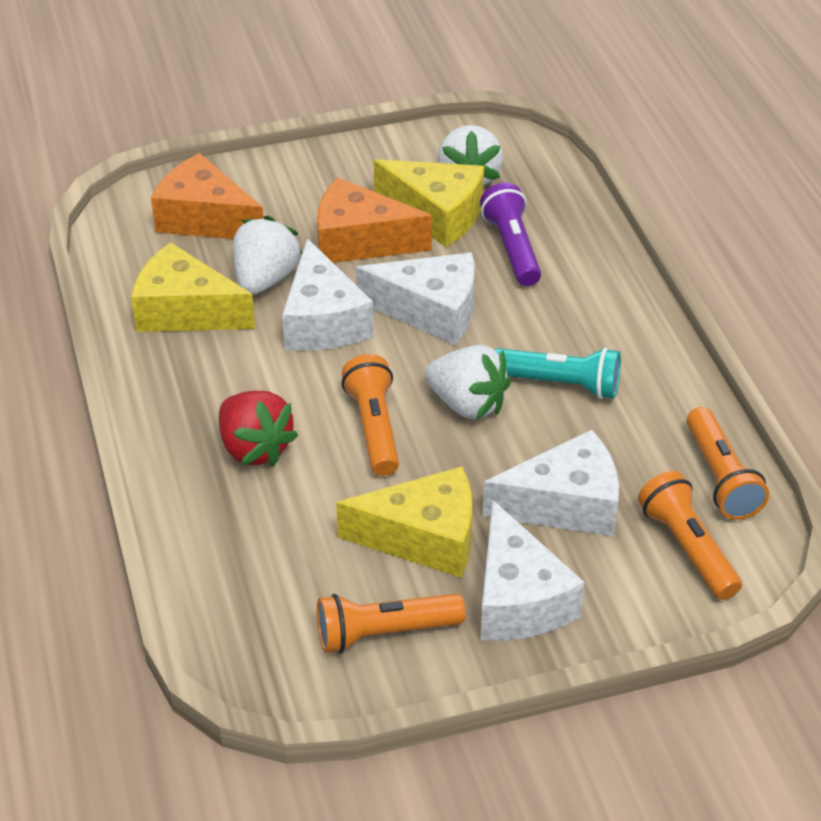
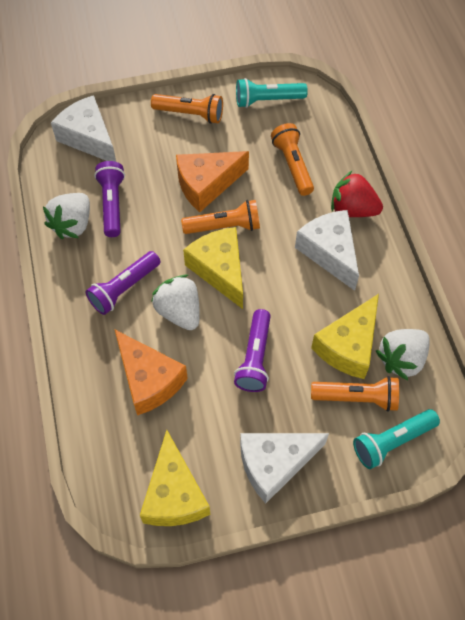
purple flashlight: 1 -> 3
turquoise flashlight: 1 -> 2
white cheese: 4 -> 3

